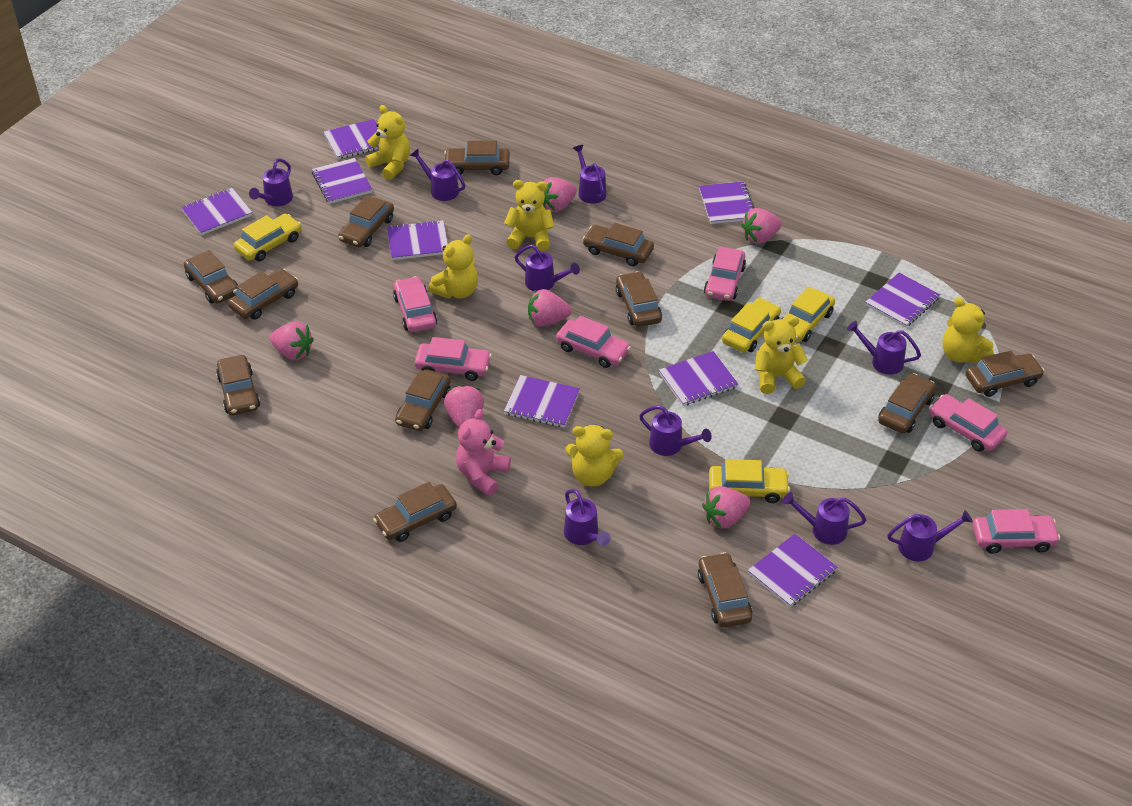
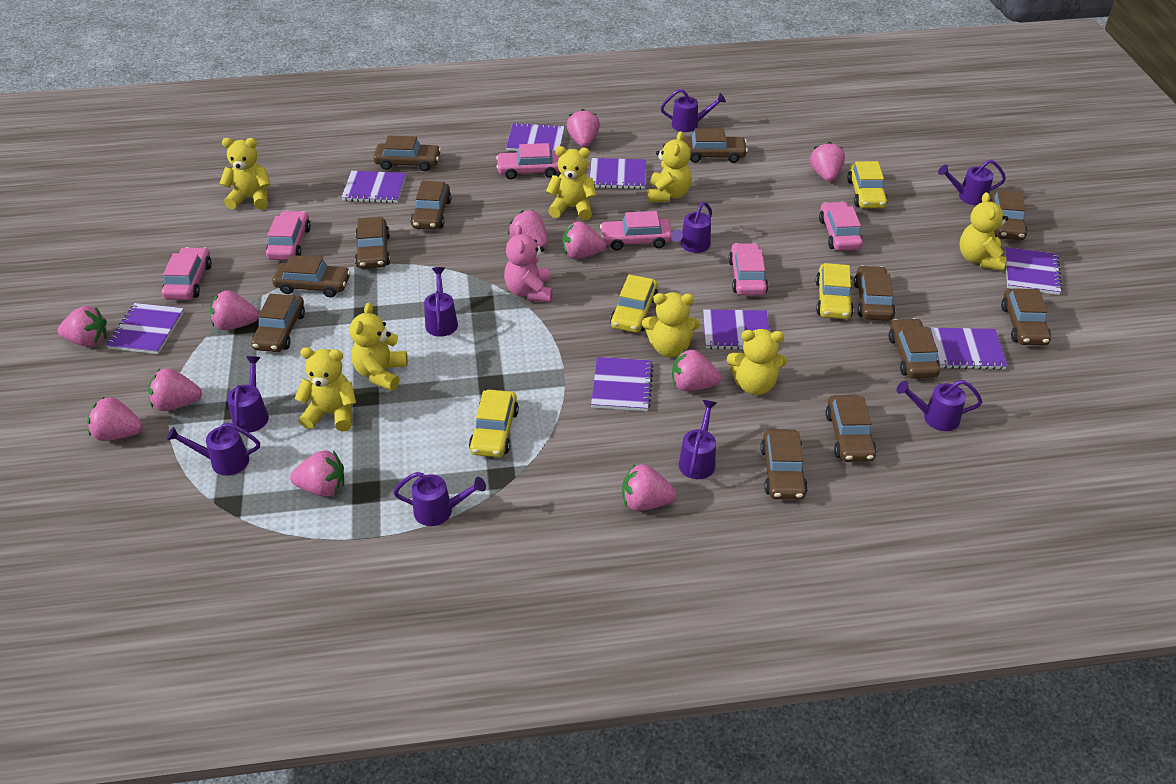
pink strawberry: 6 -> 11
purple notebook: 9 -> 8
yellow teddy bear: 6 -> 8

